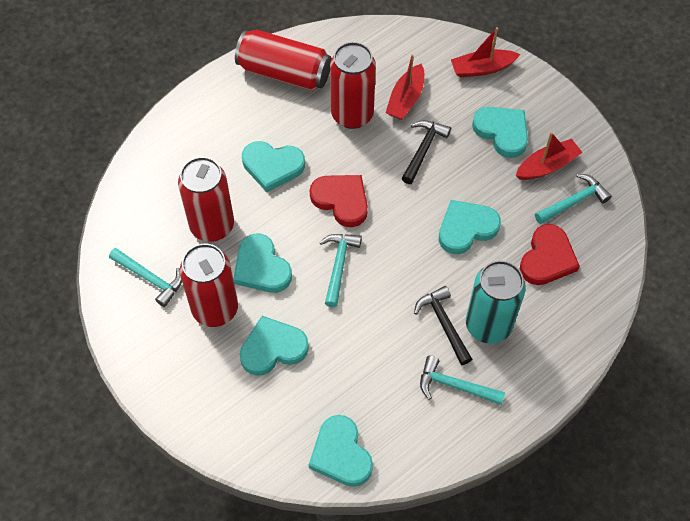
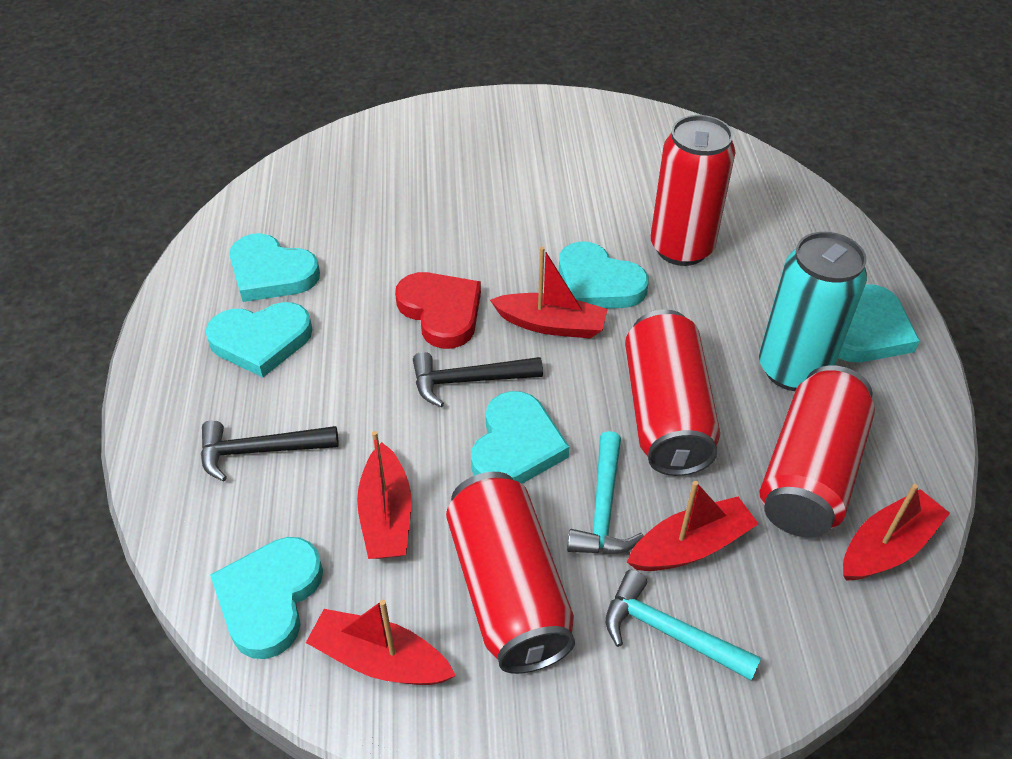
red boat: 3 -> 5
red heart: 2 -> 1
turquoise hammer: 4 -> 2

